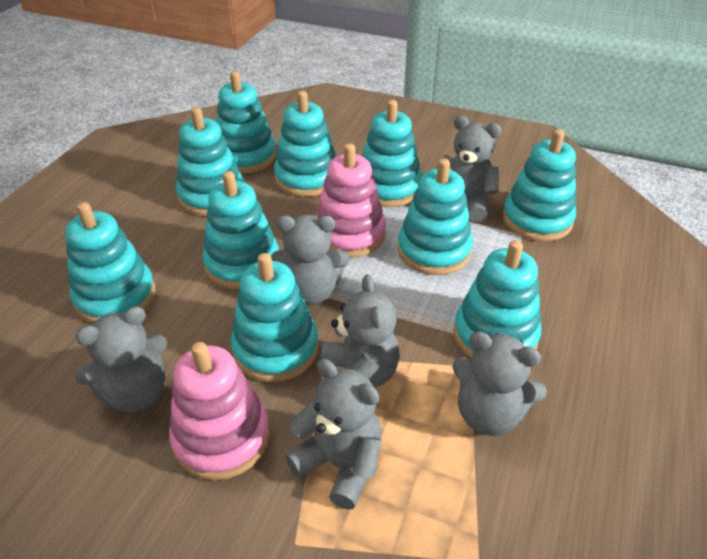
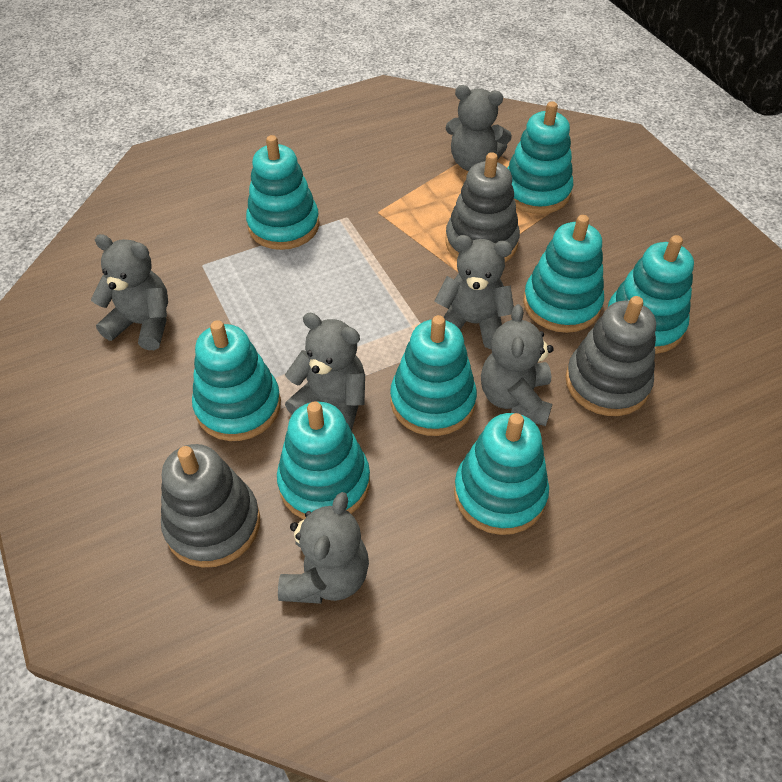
grey stacking toy: 0 -> 3
pink stacking toy: 2 -> 0
turquoise stacking toy: 10 -> 8

